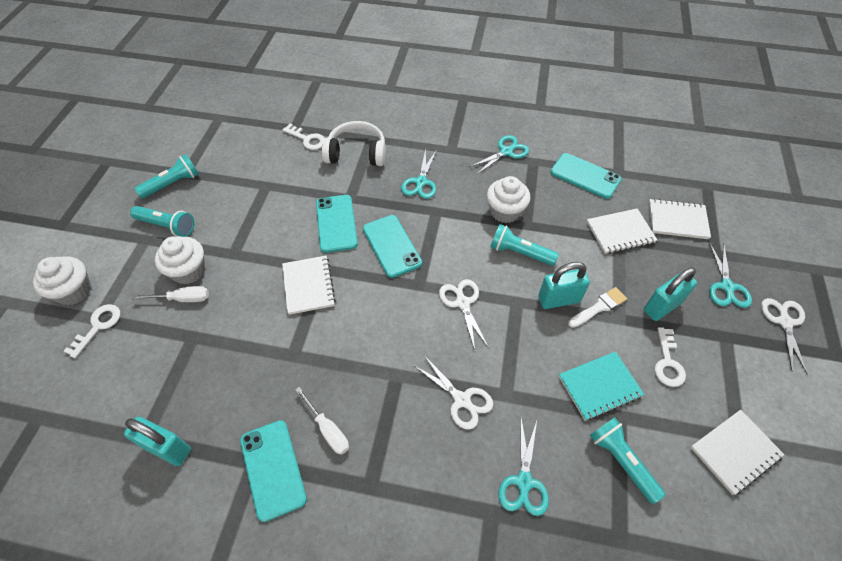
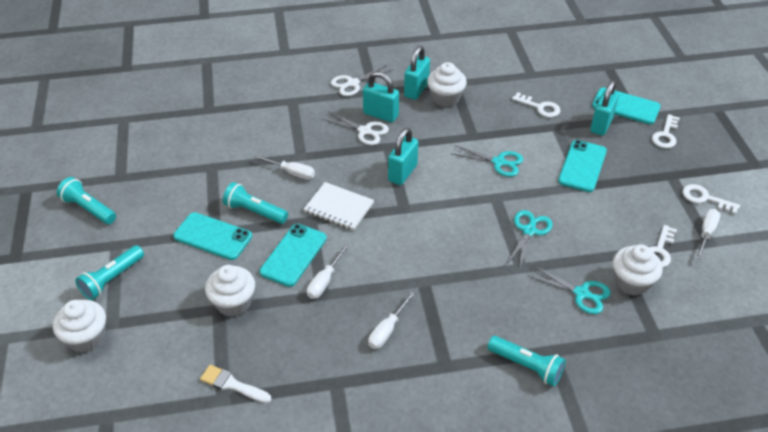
turquoise notebook: 1 -> 0
turquoise padlock: 3 -> 4
turquoise scissors: 4 -> 3
white cupcake: 3 -> 4
white headphones: 1 -> 0
white key: 3 -> 4
white notebook: 4 -> 1
white scissors: 3 -> 2
white screwdriver: 2 -> 4

